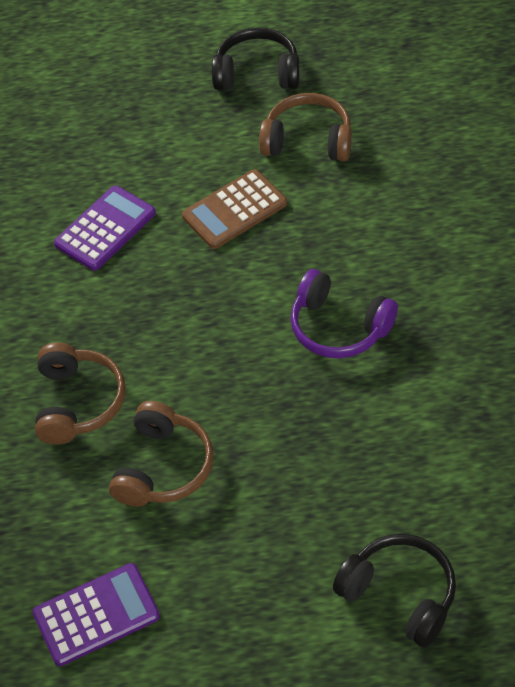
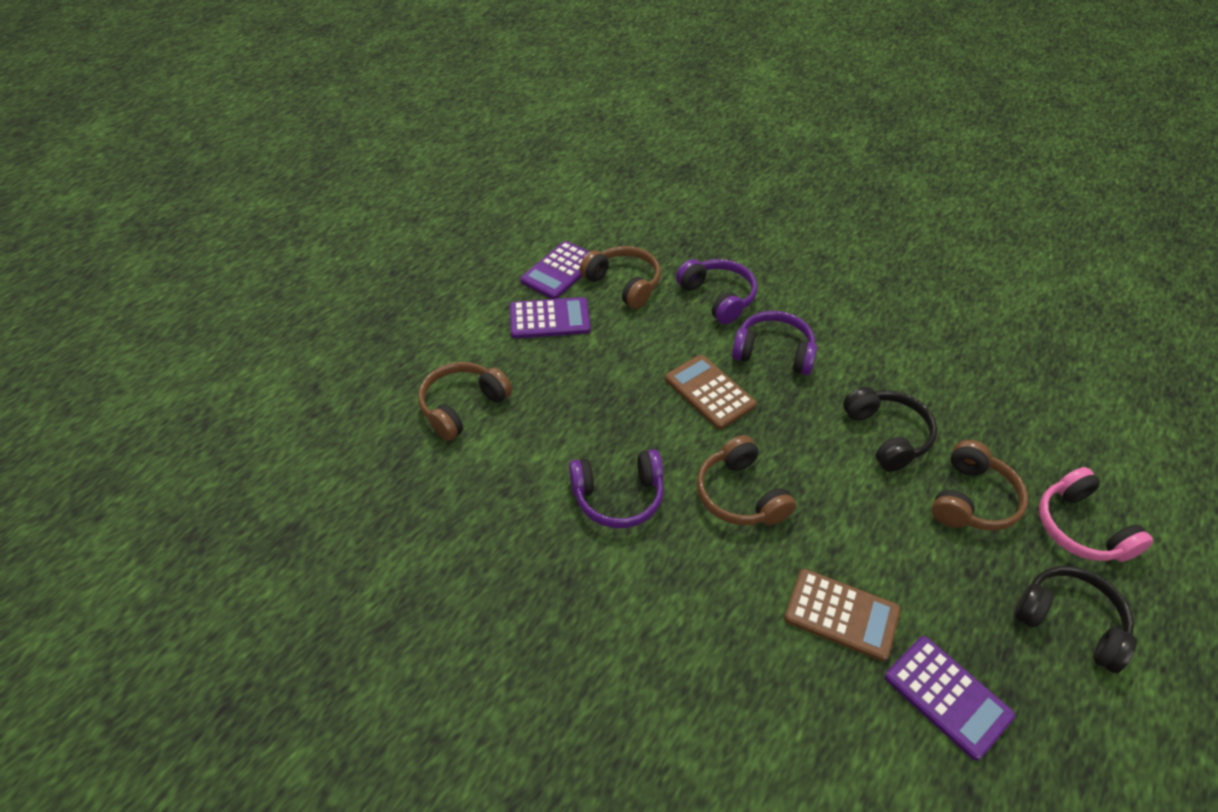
brown calculator: 1 -> 2
brown headphones: 3 -> 4
pink headphones: 0 -> 1
purple calculator: 2 -> 3
purple headphones: 1 -> 3

